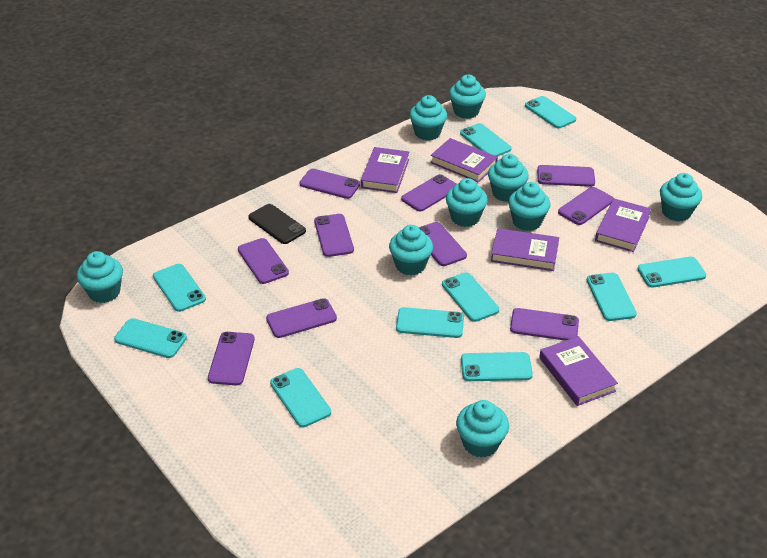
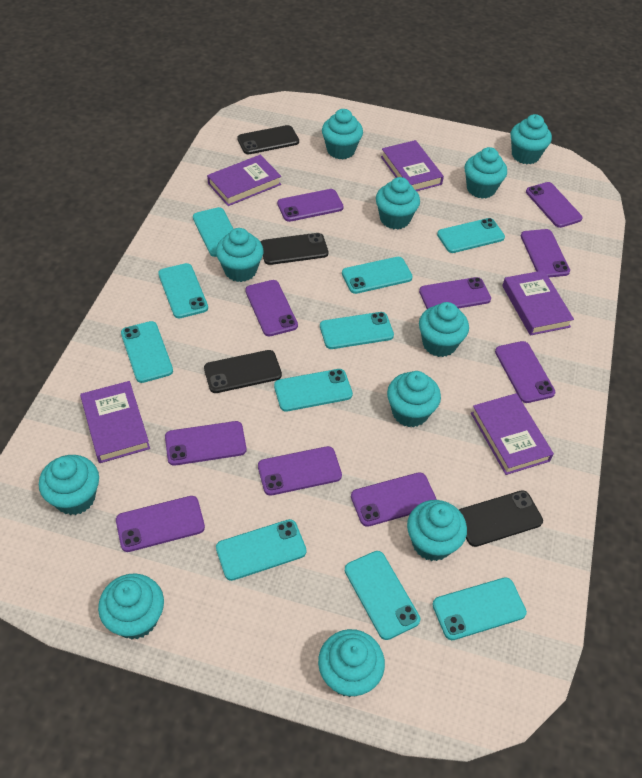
black phone: 1 -> 4
turquoise cupcake: 9 -> 11

